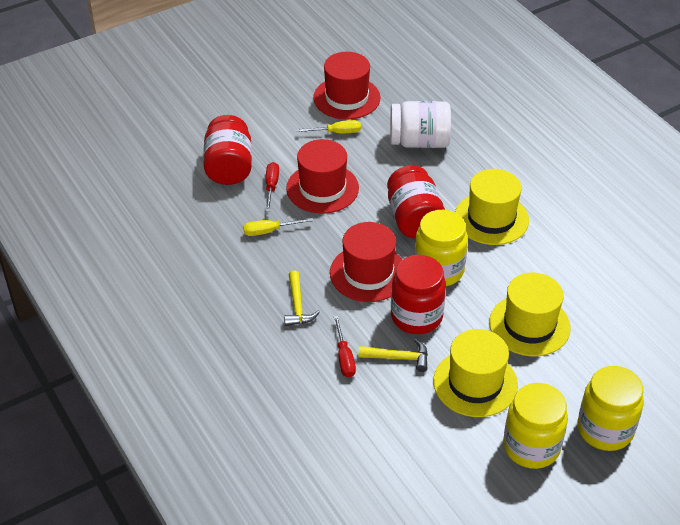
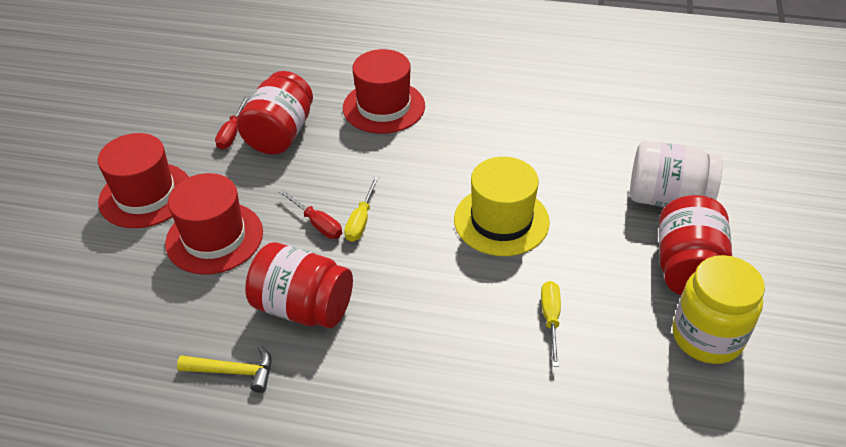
yellow hammer: 2 -> 1
yellow hat: 3 -> 1
yellow jar: 3 -> 1

